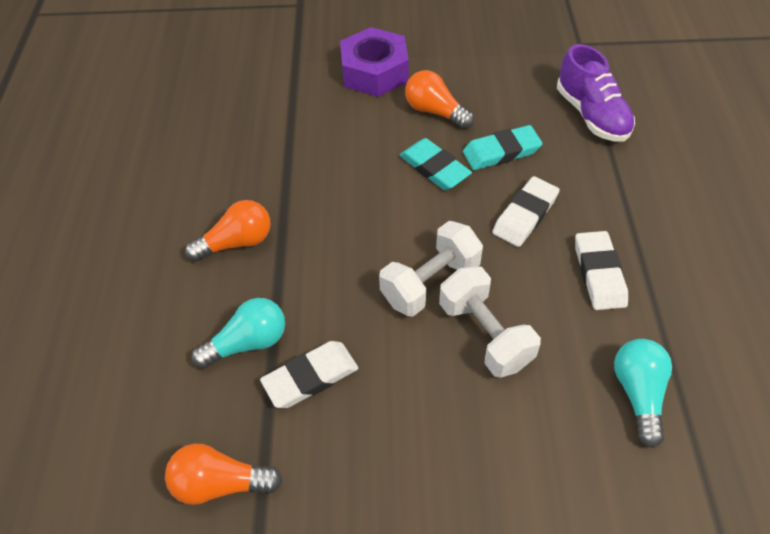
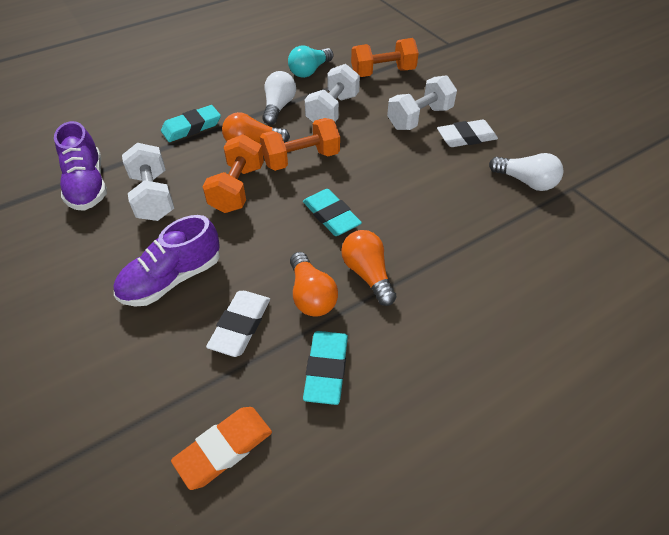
orange dumbbell: 0 -> 3
orange eraser: 0 -> 1
purple nut: 1 -> 0
purple shoe: 1 -> 2
turquoise eraser: 2 -> 3
turquoise light bulb: 2 -> 1
white dumbbell: 2 -> 3
white eraser: 3 -> 2
white light bulb: 0 -> 2

